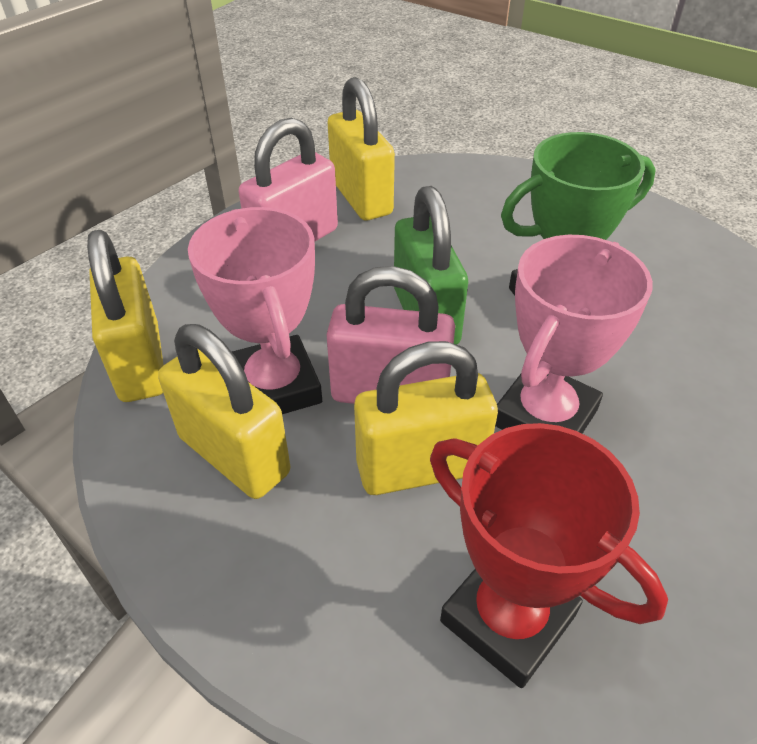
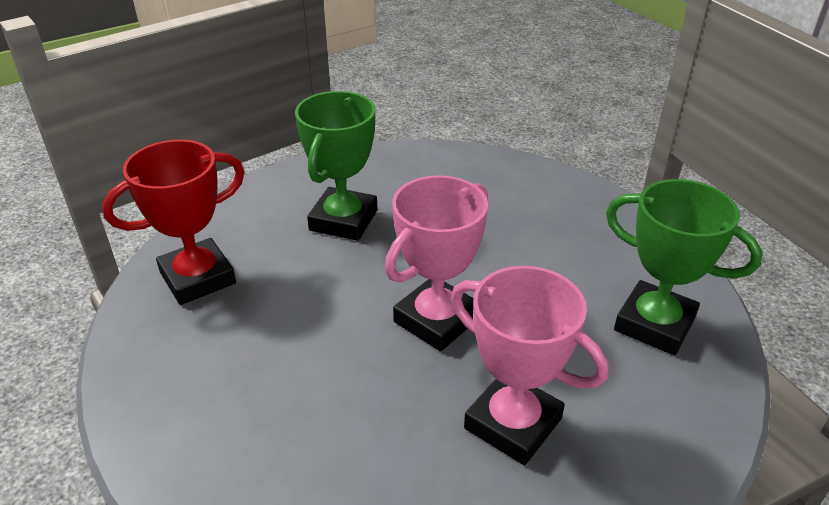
green padlock: 1 -> 0
green trophy: 1 -> 2
pink padlock: 2 -> 0
yellow padlock: 4 -> 0

